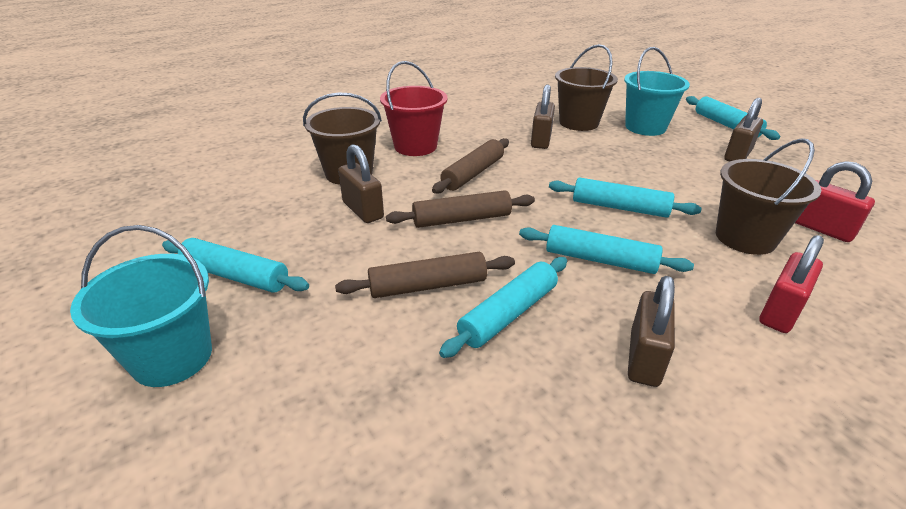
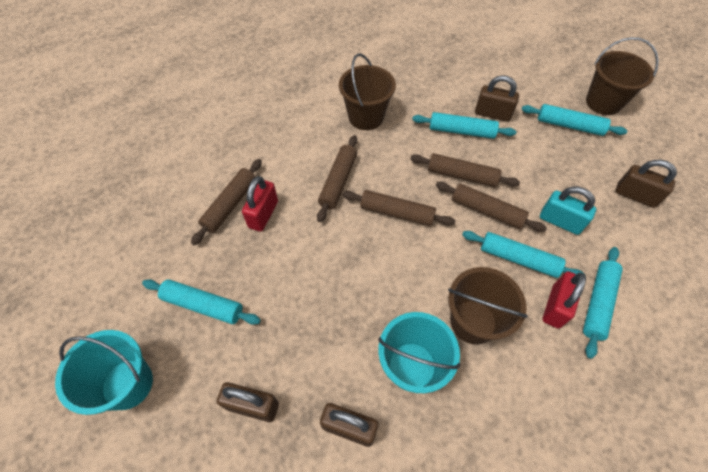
brown rolling pin: 3 -> 5
red bucket: 1 -> 0
turquoise padlock: 0 -> 1

